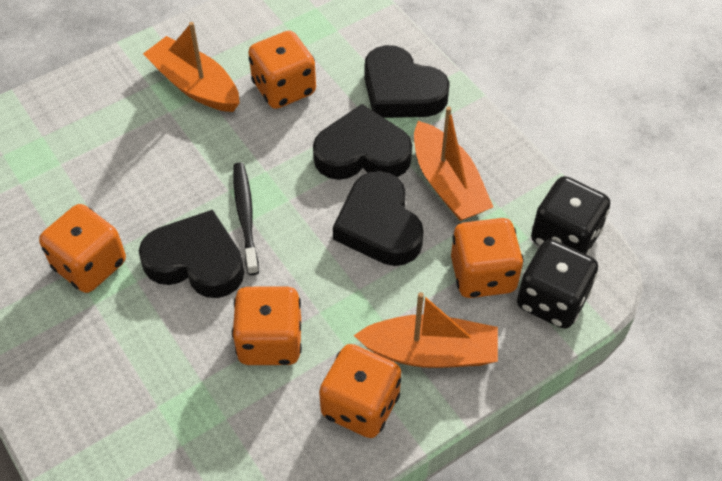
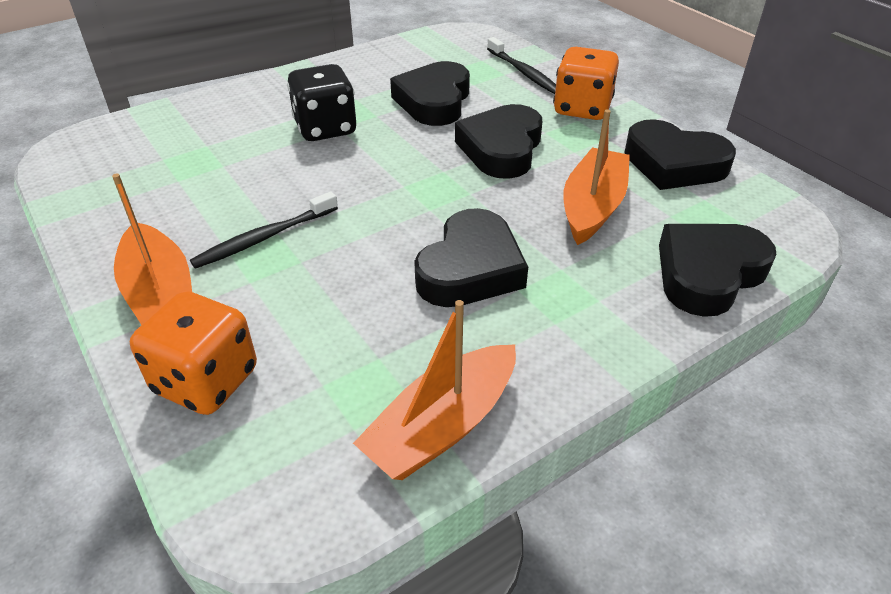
black dice: 2 -> 1
black heart: 4 -> 5
black toothbrush: 1 -> 2
orange dice: 5 -> 2

